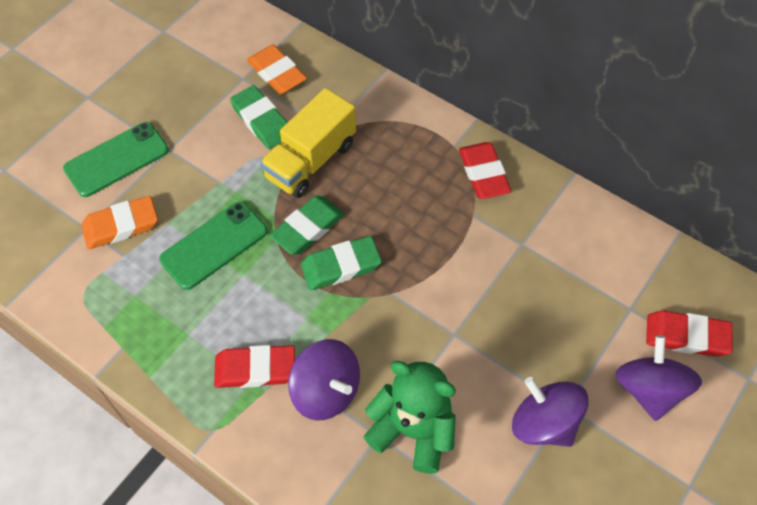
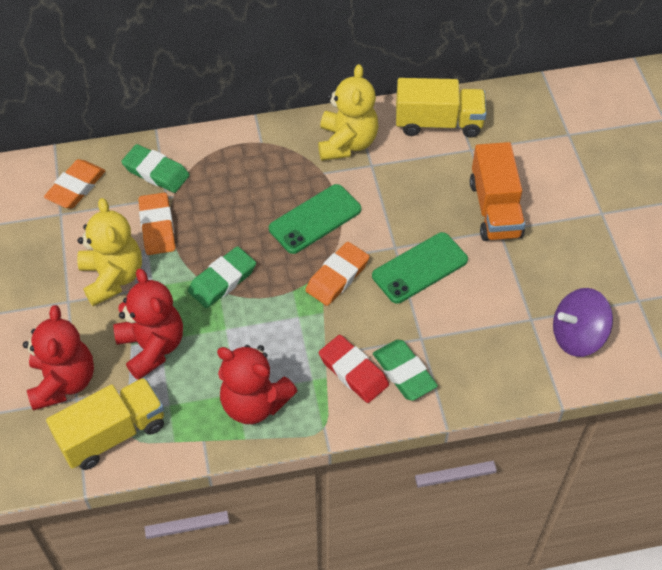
green teddy bear: 1 -> 0
orange eraser: 2 -> 3
orange truck: 0 -> 1
purple spinning top: 3 -> 1
red eraser: 3 -> 1
red teddy bear: 0 -> 3
yellow teddy bear: 0 -> 2
yellow truck: 1 -> 2

